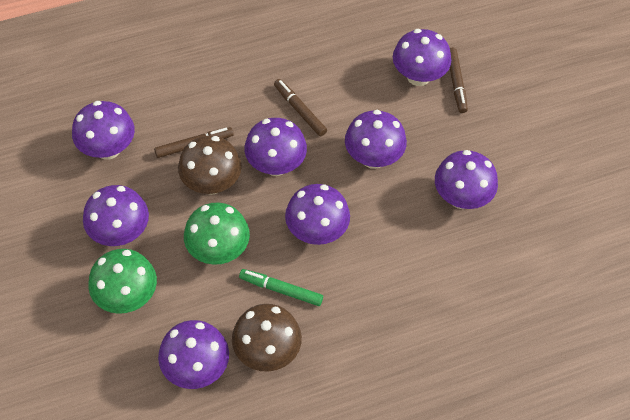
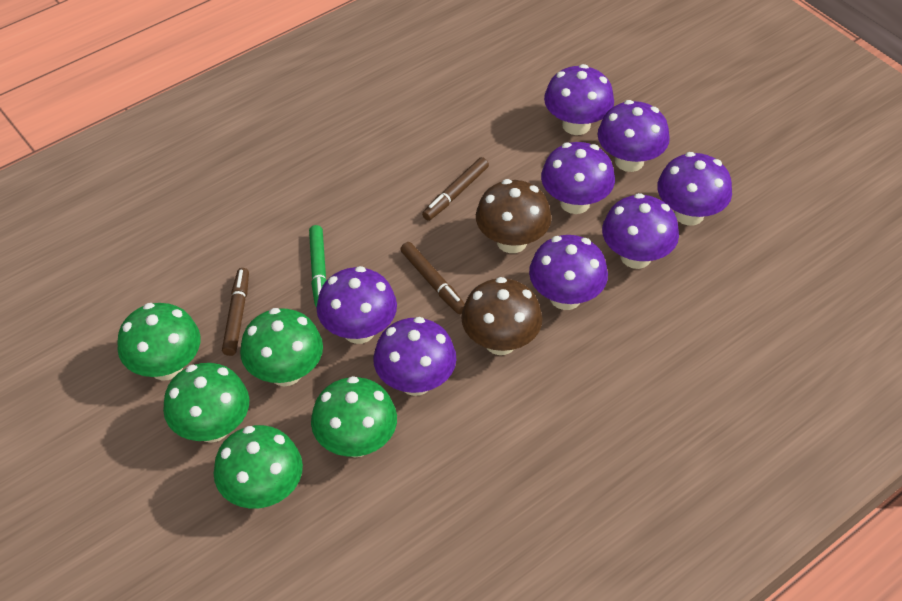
green mushroom: 2 -> 5

